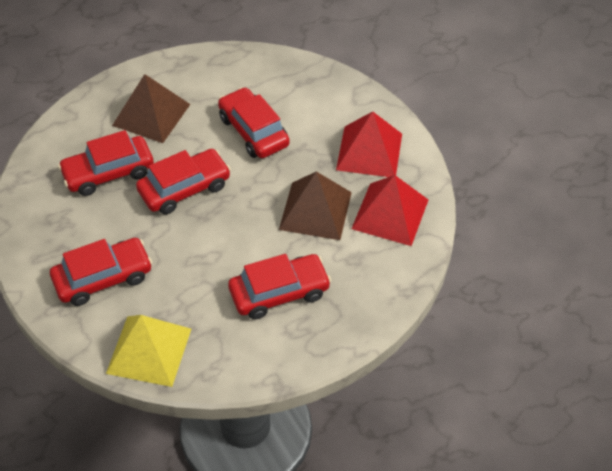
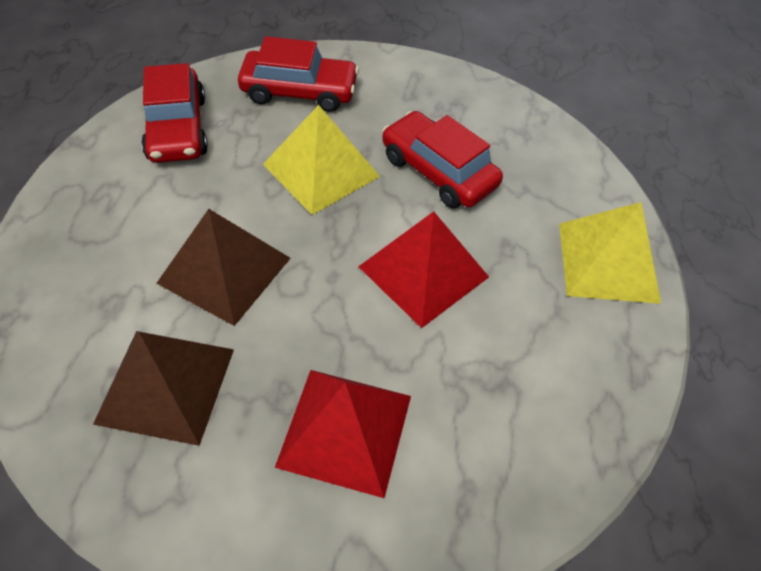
red car: 5 -> 3
yellow pyramid: 1 -> 2

